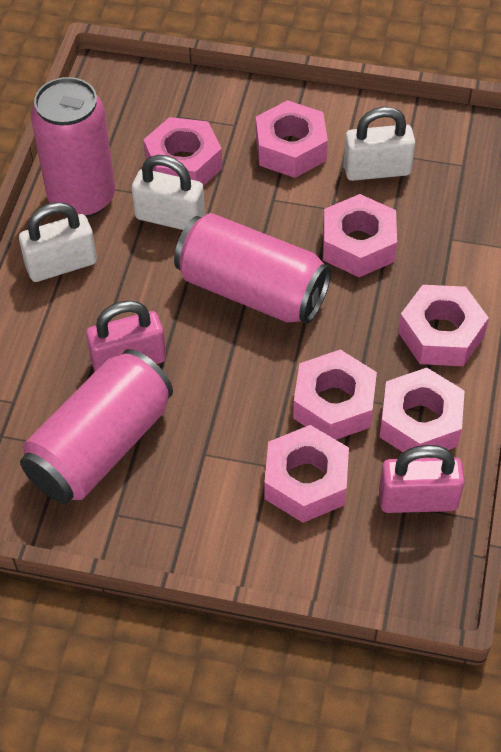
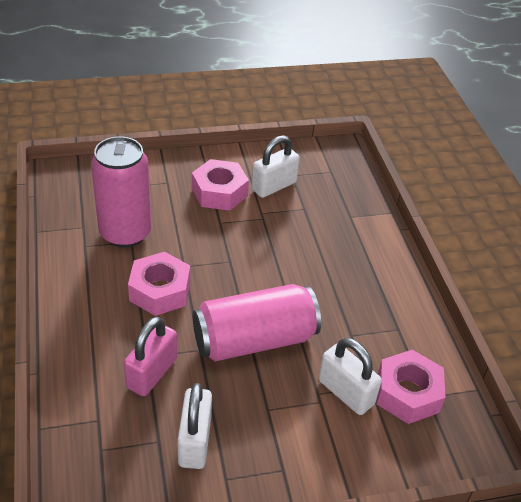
pink can: 3 -> 2
pink nut: 7 -> 3
pink padlock: 2 -> 1

